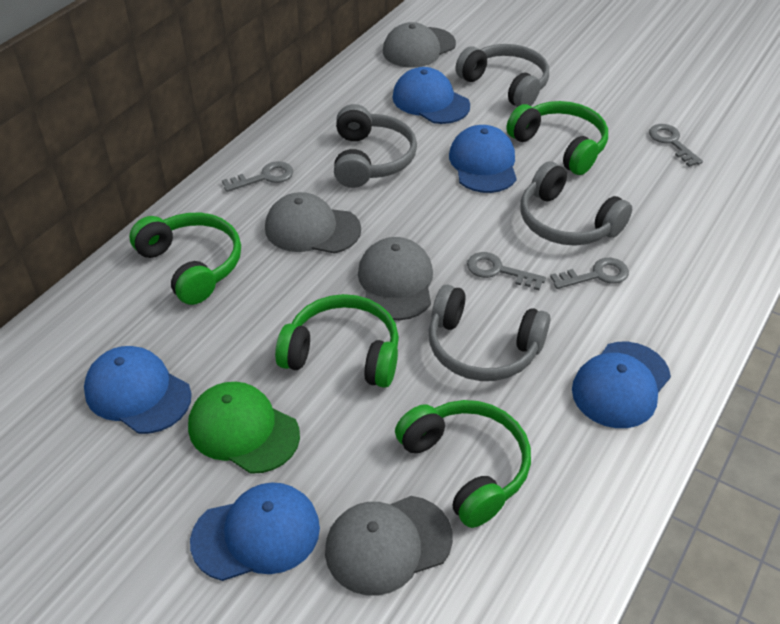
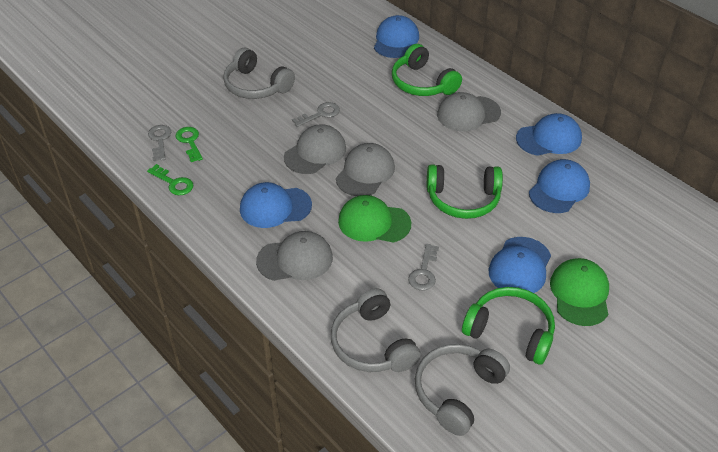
green cap: 1 -> 2
green headphones: 4 -> 3
green key: 0 -> 2
grey headphones: 4 -> 3
grey key: 4 -> 3

